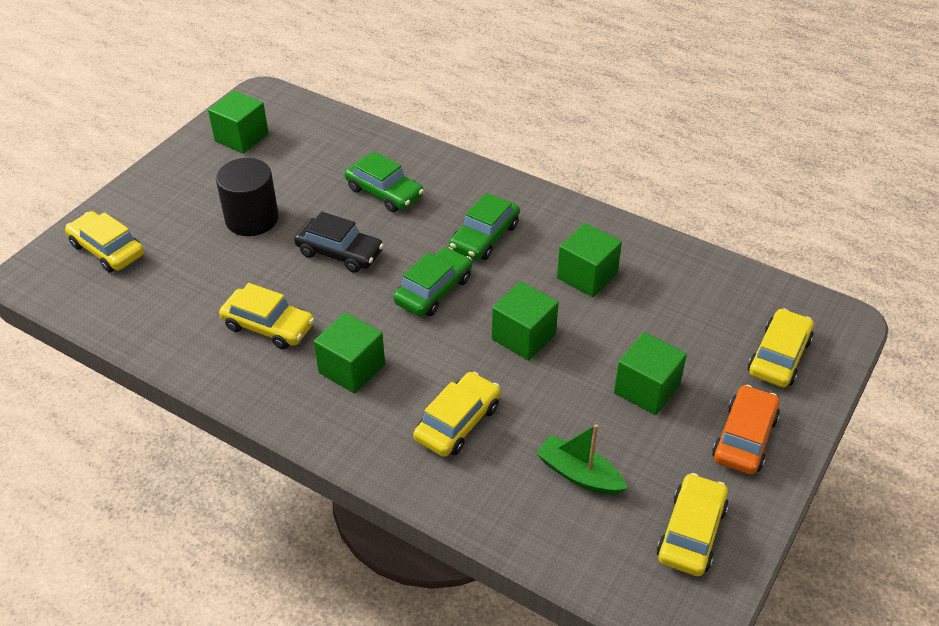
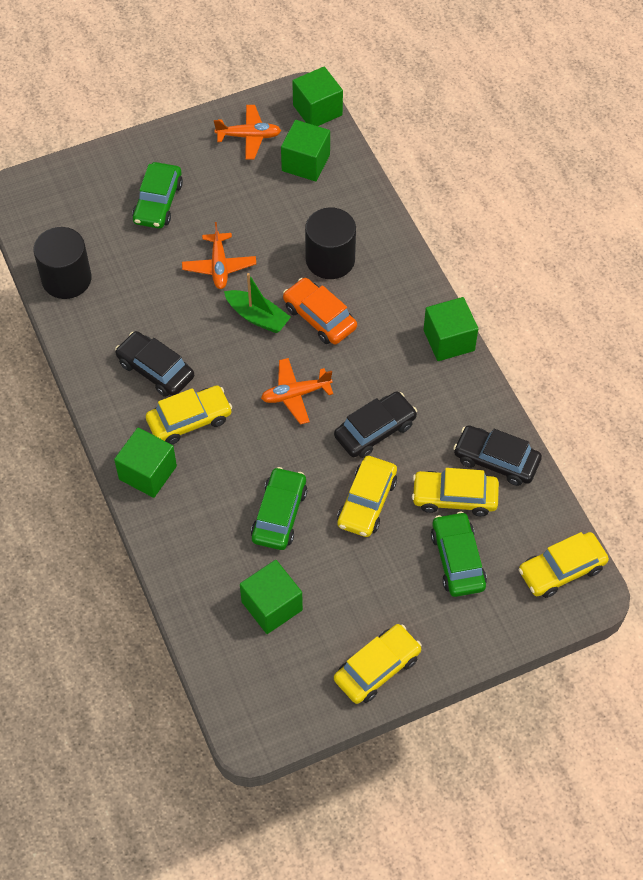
black car: 1 -> 3
black cylinder: 1 -> 2
orange plane: 0 -> 3

